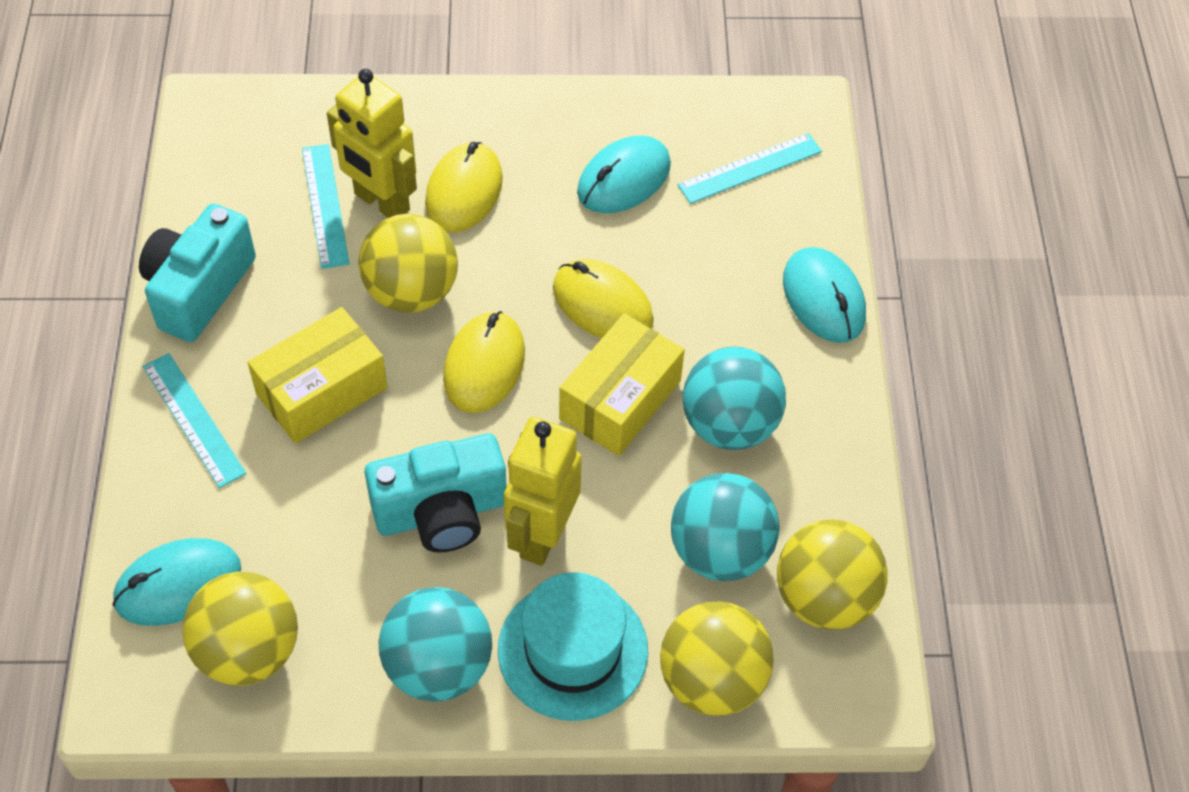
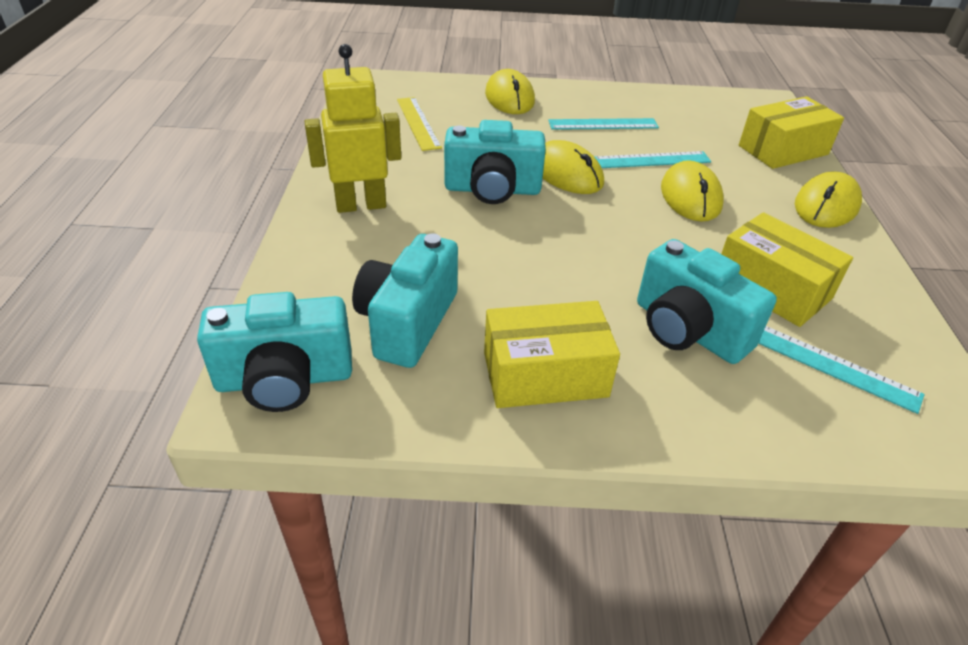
turquoise ball: 3 -> 0
turquoise camera: 2 -> 4
turquoise hat: 1 -> 0
turquoise mouse: 3 -> 0
yellow ball: 4 -> 0
yellow box: 2 -> 3
yellow mouse: 3 -> 4
yellow robot: 2 -> 1
yellow ruler: 0 -> 1

